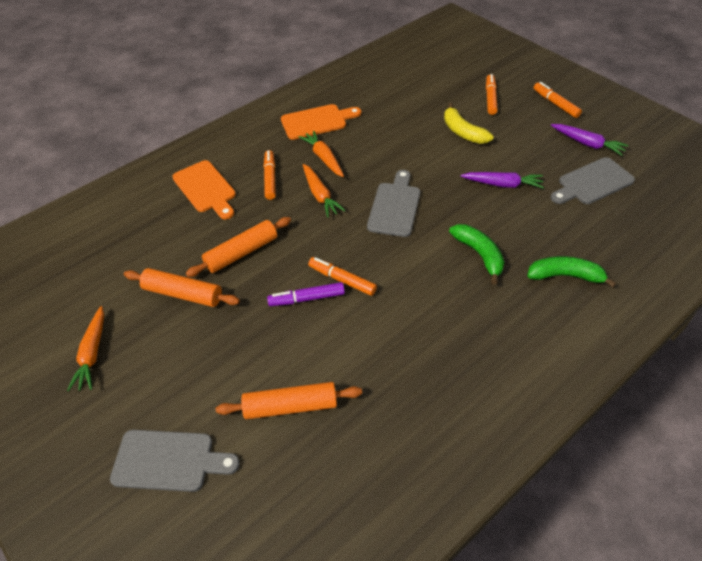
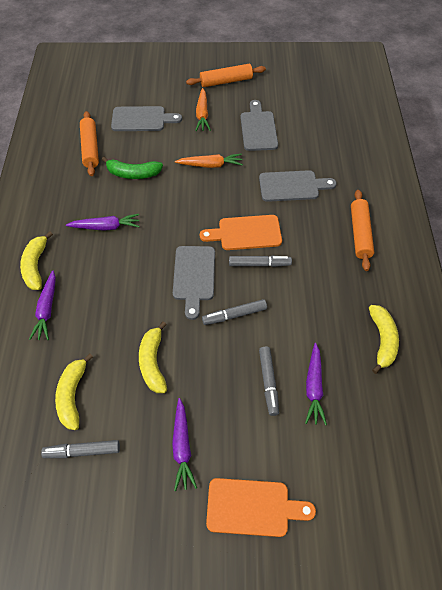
green banana: 2 -> 1
grey cutting board: 3 -> 4
grey marker: 0 -> 4
orange carrot: 3 -> 2
orange marker: 4 -> 0
purple carrot: 2 -> 4
purple marker: 1 -> 0
yellow banana: 1 -> 4

